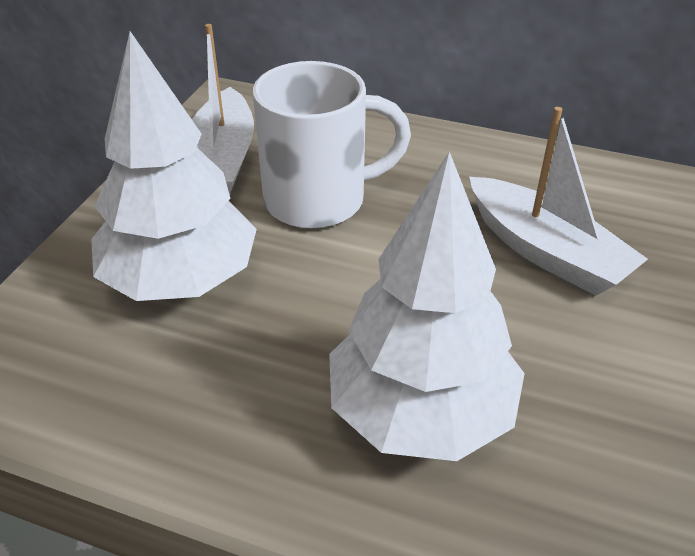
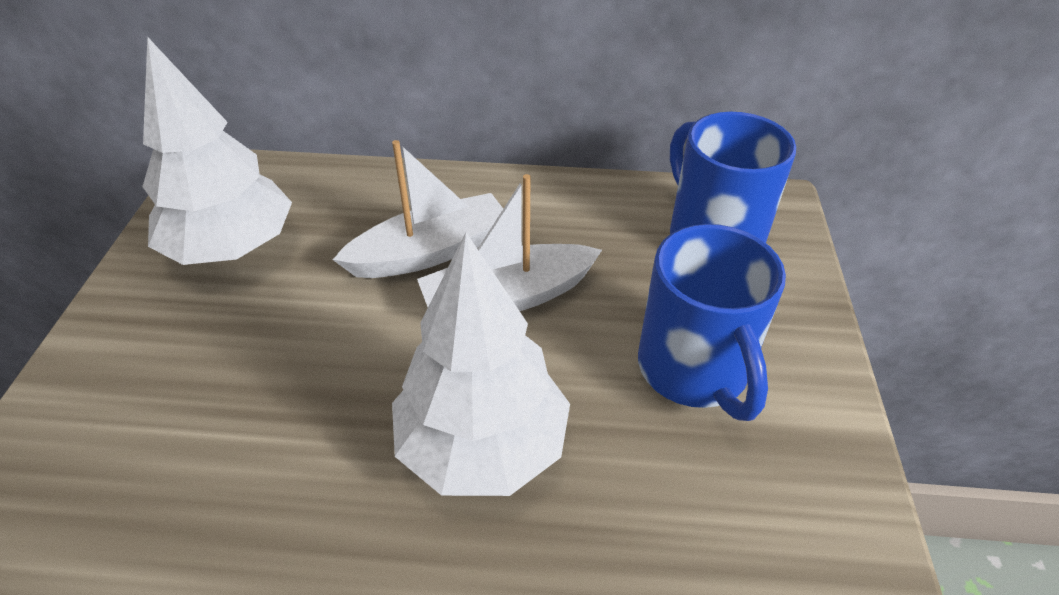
blue mug: 0 -> 2
white mug: 1 -> 0

